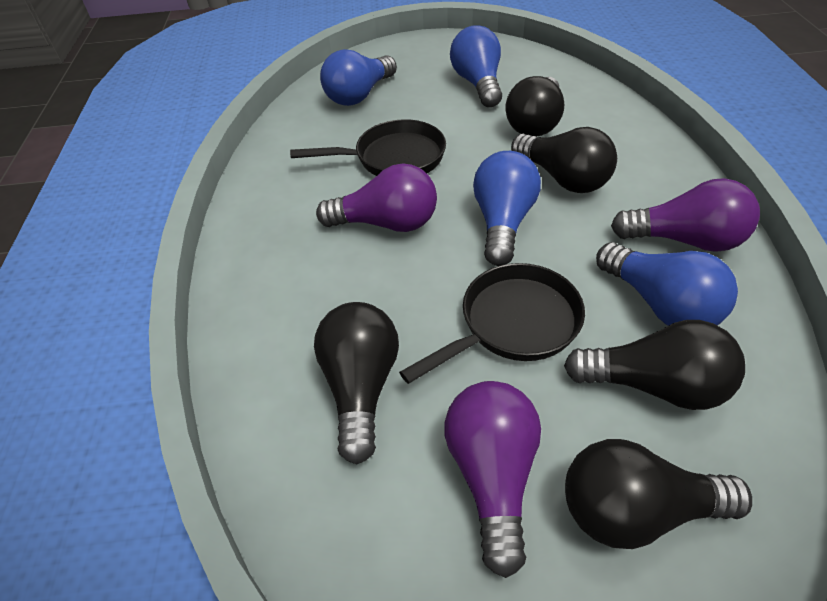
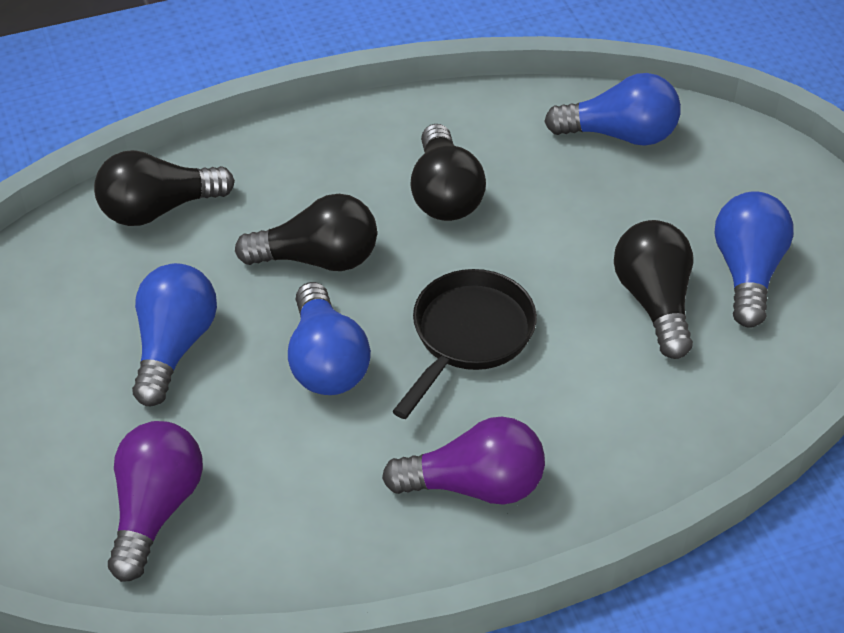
black light bulb: 5 -> 4
black pan: 2 -> 1
purple light bulb: 3 -> 2

